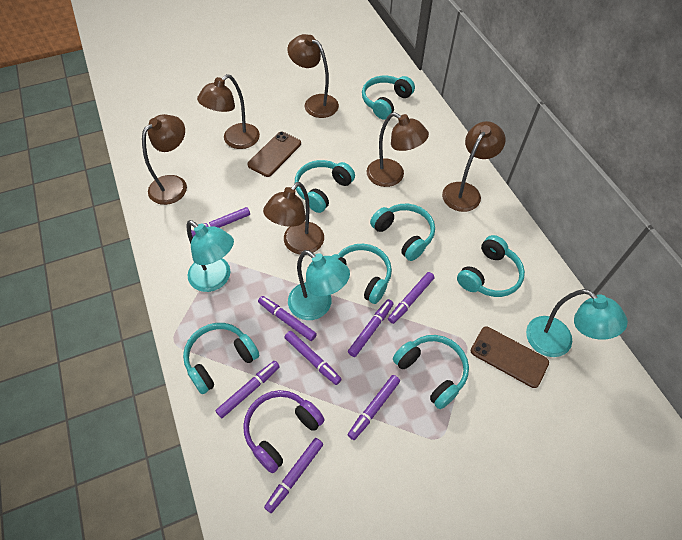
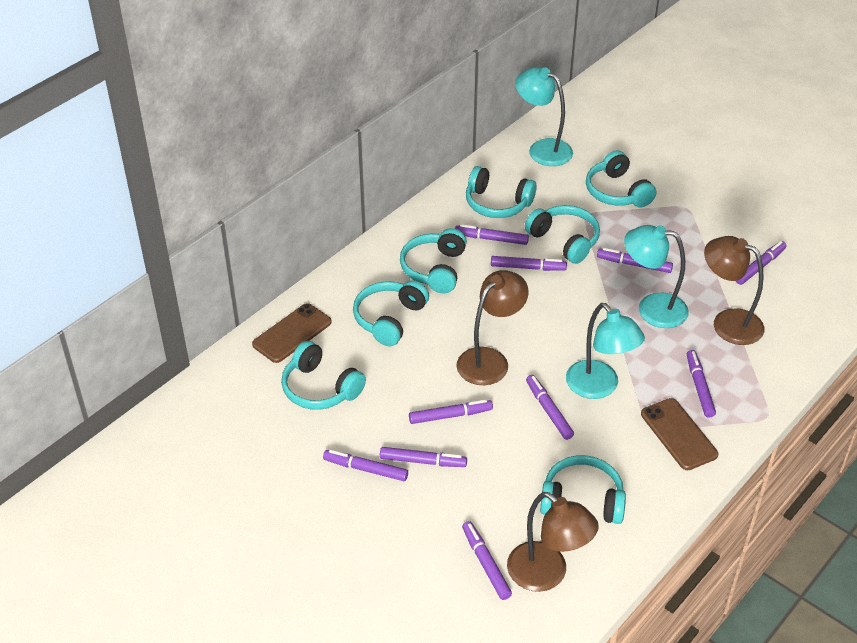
brown lamp: 6 -> 3
purple headphones: 1 -> 0
purple marker: 8 -> 10

